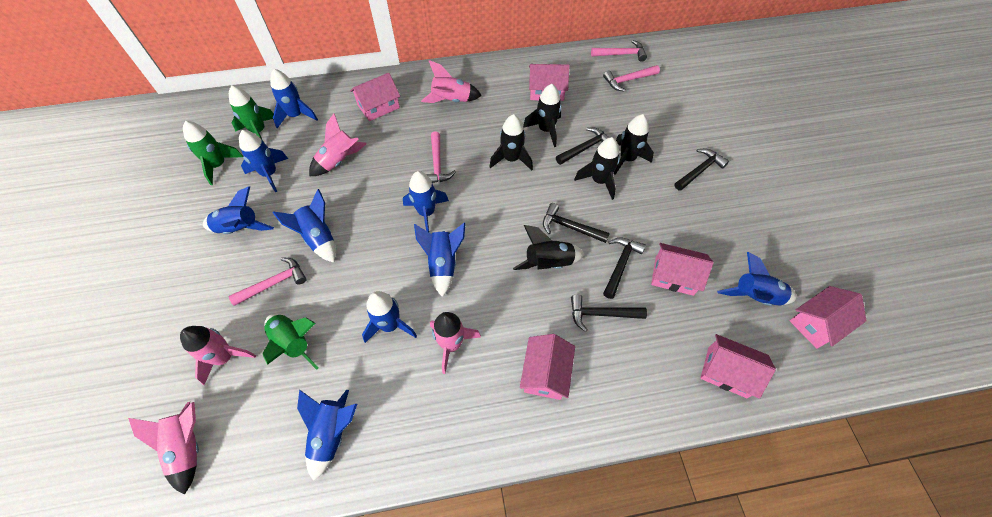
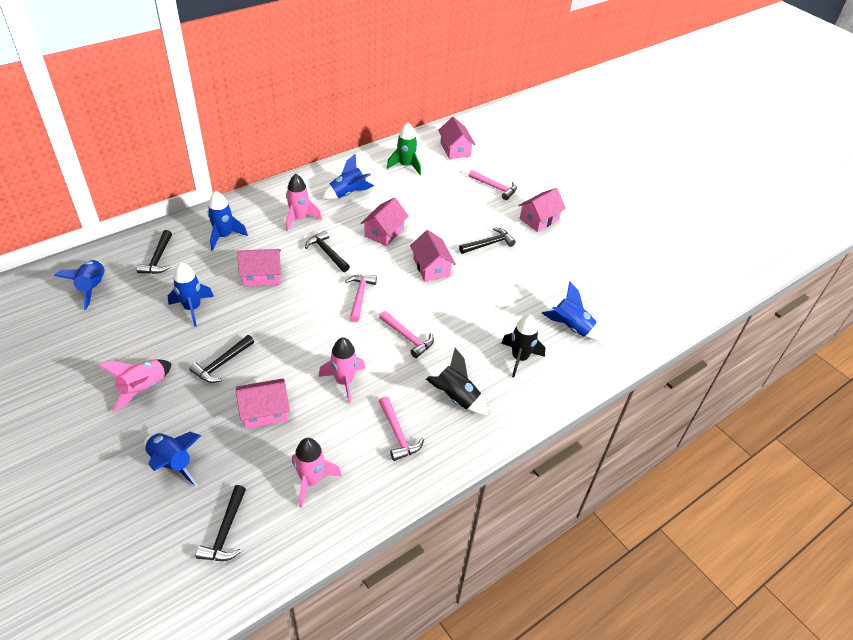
black rocket: 5 -> 2
blue rocket: 9 -> 6
green rocket: 3 -> 1
pink rocket: 5 -> 4

